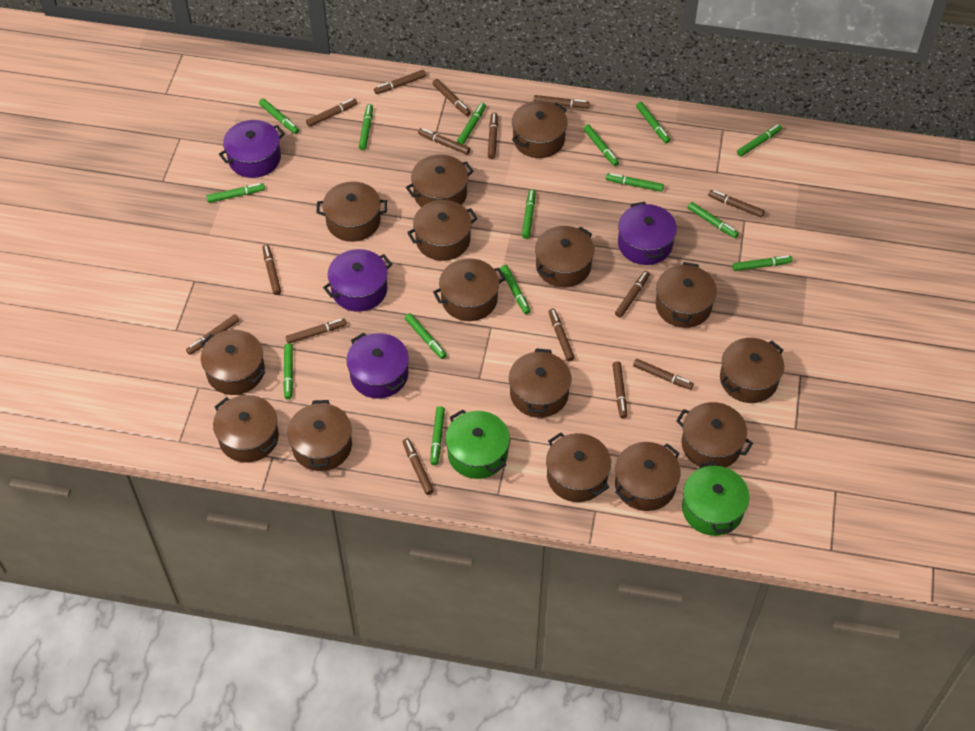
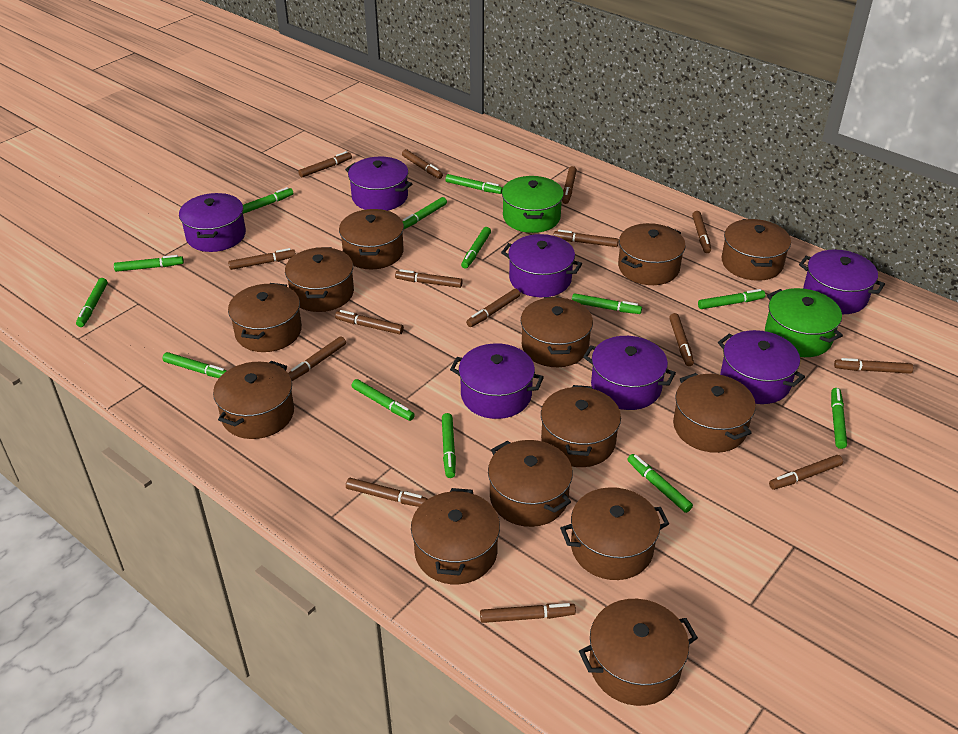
brown pot: 15 -> 13
green marker: 15 -> 13
purple pot: 4 -> 7

